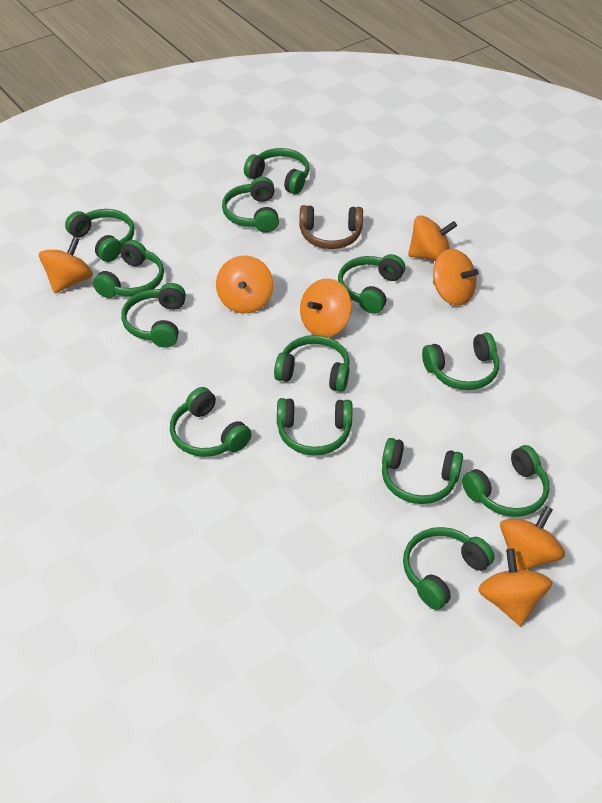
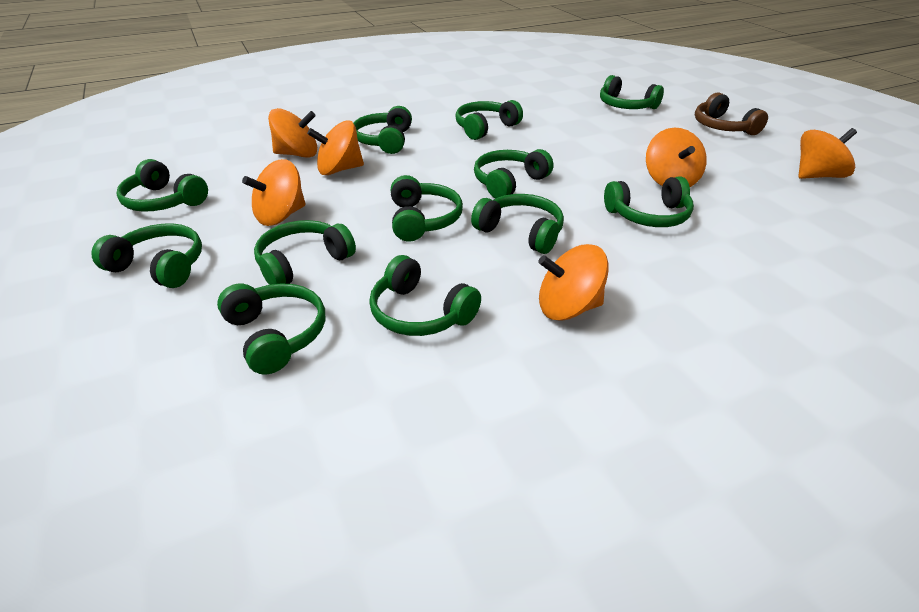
green headphones: 13 -> 12
orange spinning top: 7 -> 6

